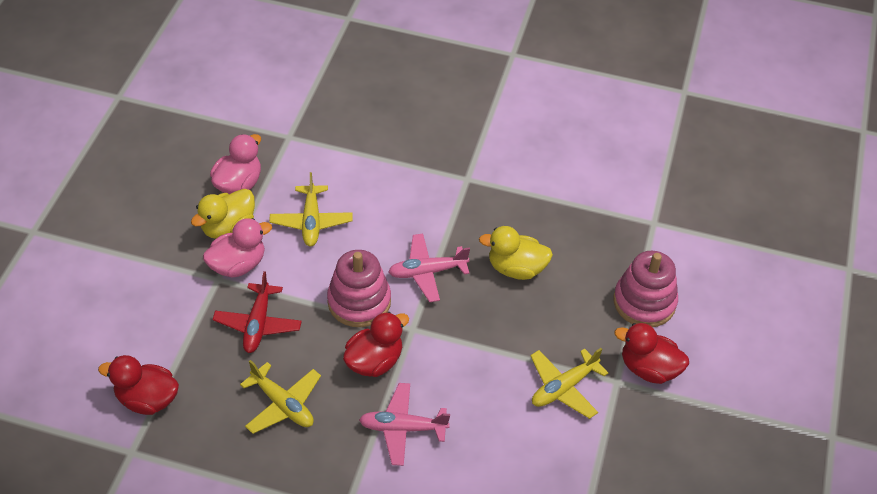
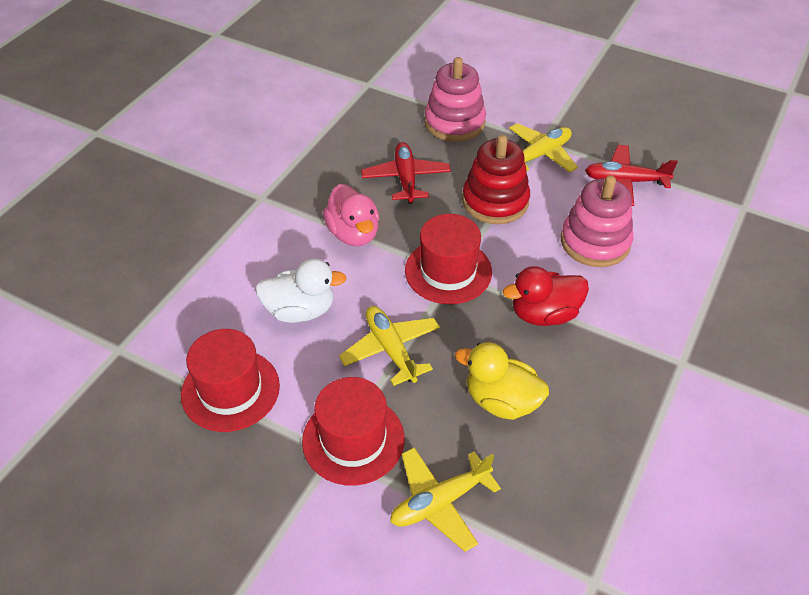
pink duck: 2 -> 1
pink plane: 2 -> 0
red duck: 3 -> 1
red hat: 0 -> 3
red plane: 1 -> 2
red stacking toy: 0 -> 1
white duck: 0 -> 1
yellow duck: 2 -> 1

